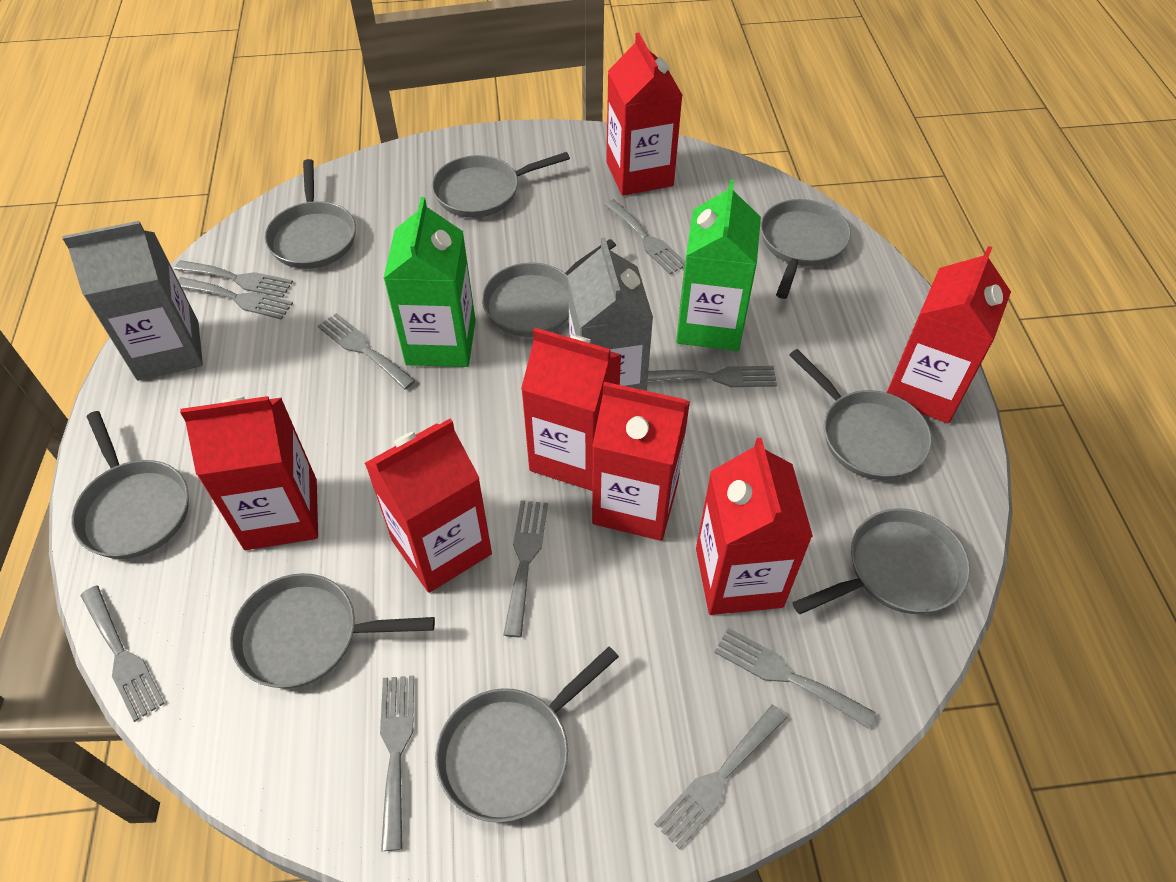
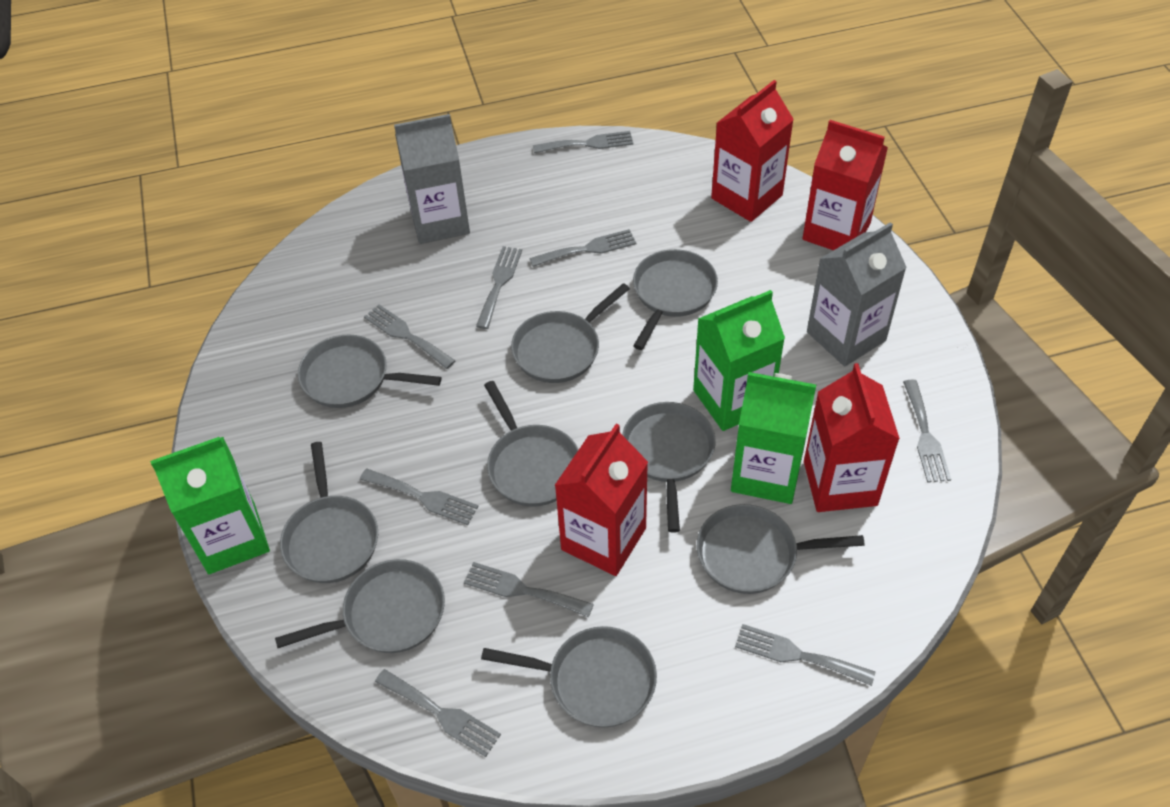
green carton: 2 -> 3
grey fork: 10 -> 9
red carton: 7 -> 4

